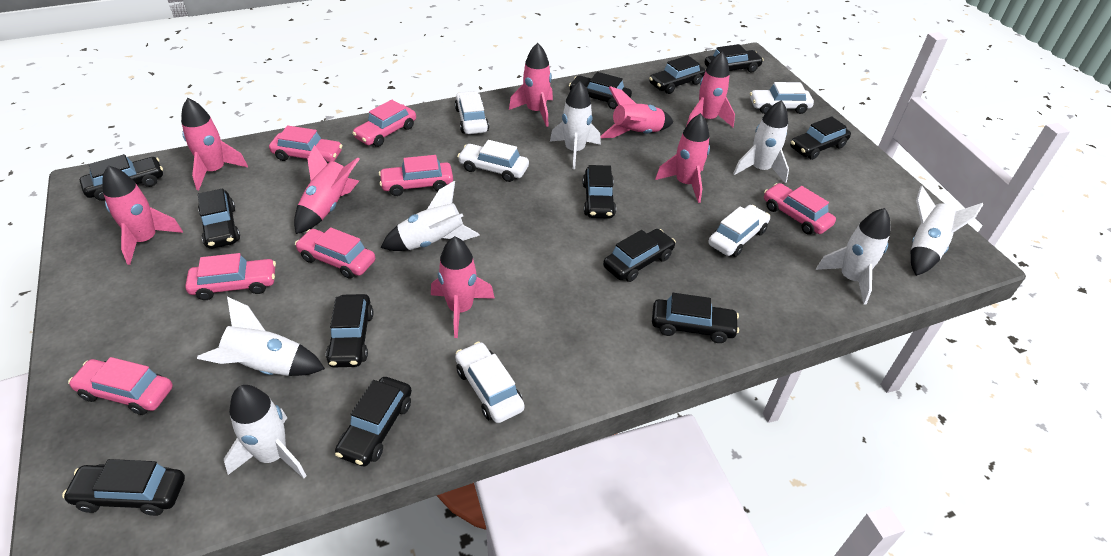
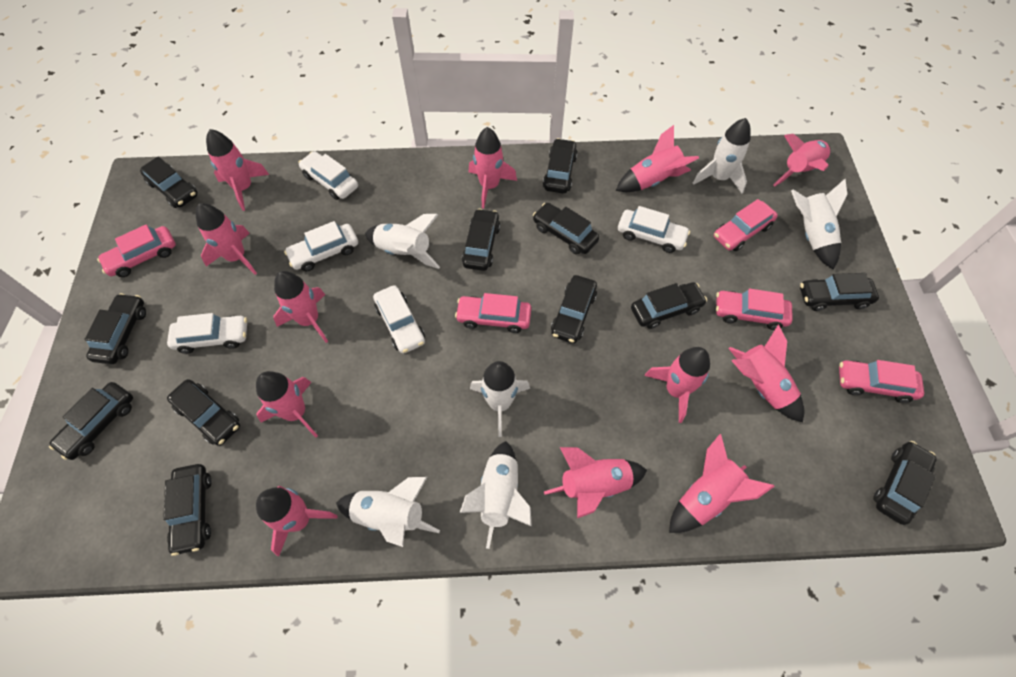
pink car: 7 -> 5
pink rocket: 8 -> 12
white rocket: 7 -> 6

